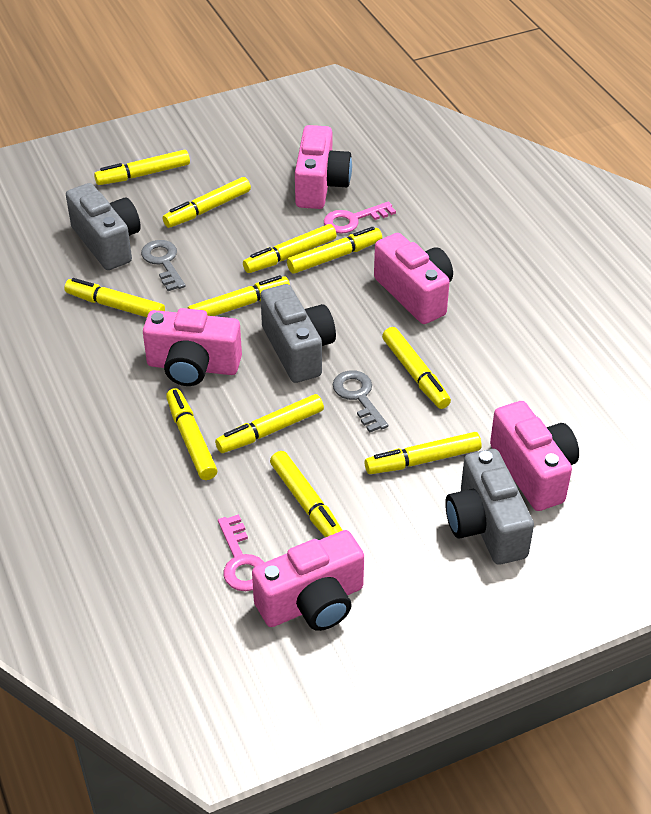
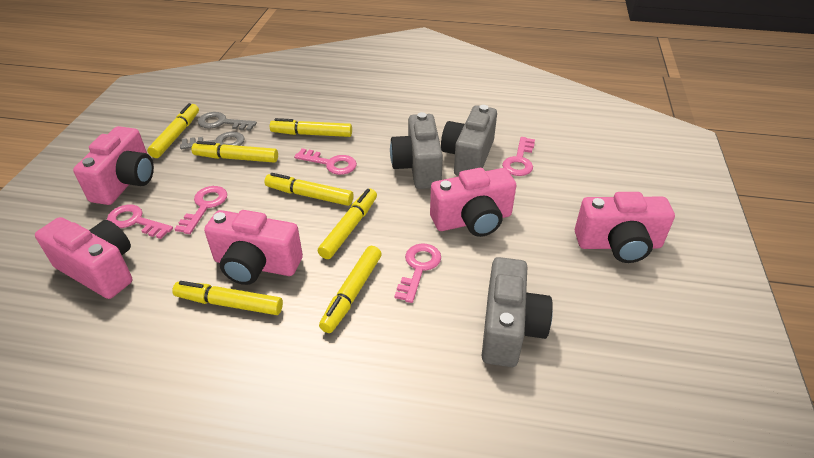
pink key: 2 -> 5
yellow marker: 11 -> 7

